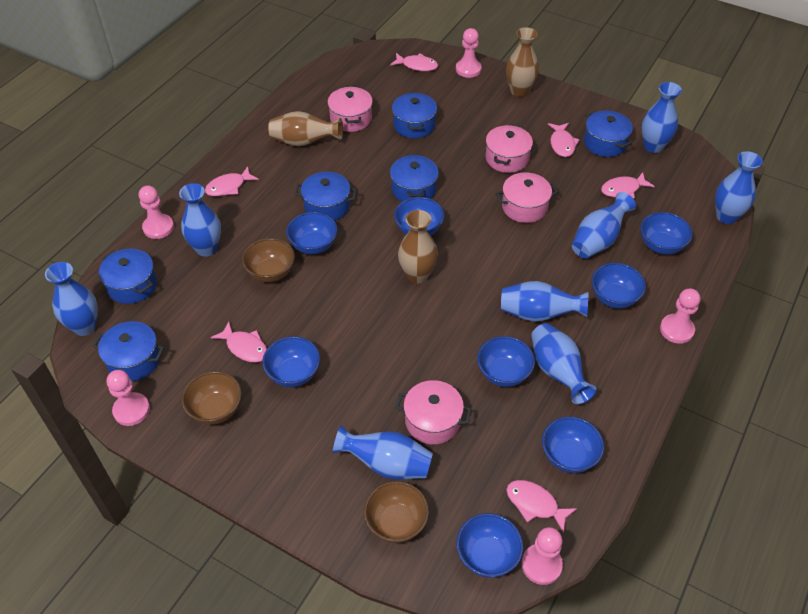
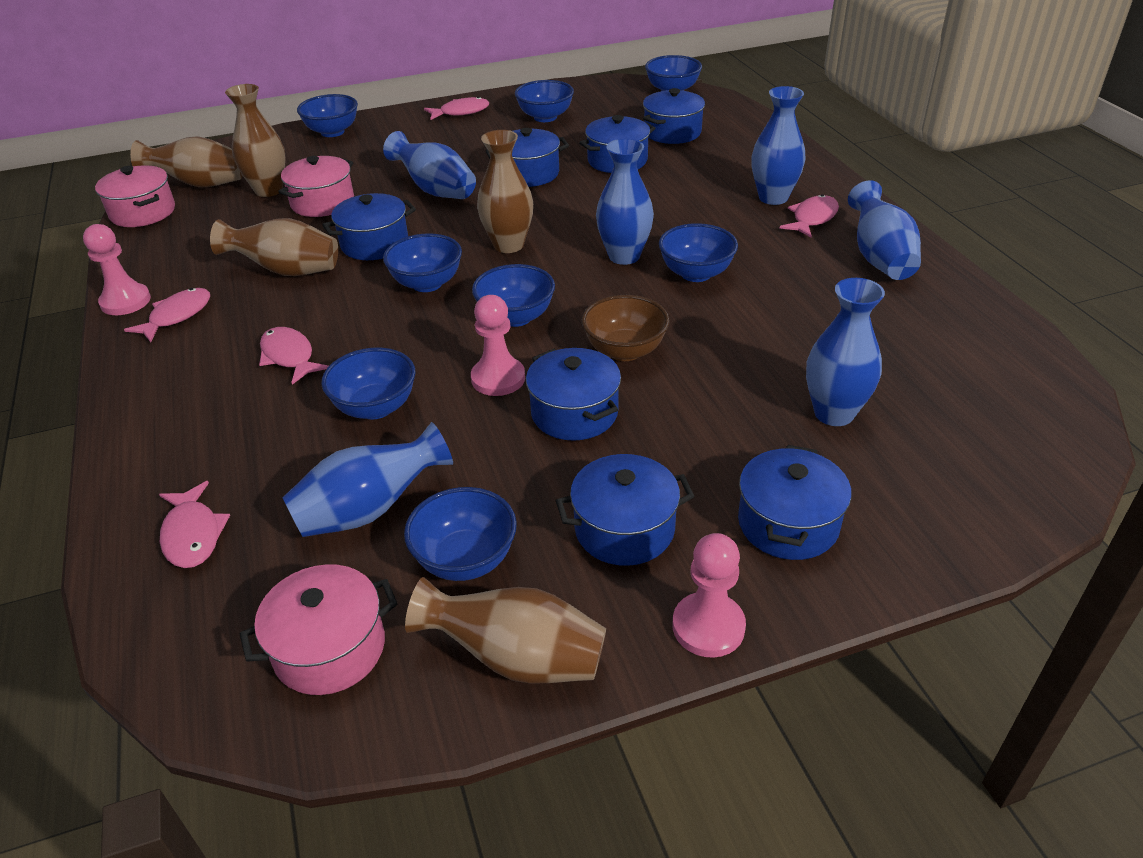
blue pot: 6 -> 7
blue vase: 8 -> 6
brown bowl: 3 -> 1
brown vase: 3 -> 5
pink fish: 6 -> 5
pink pawn: 5 -> 3
pink pot: 4 -> 3

